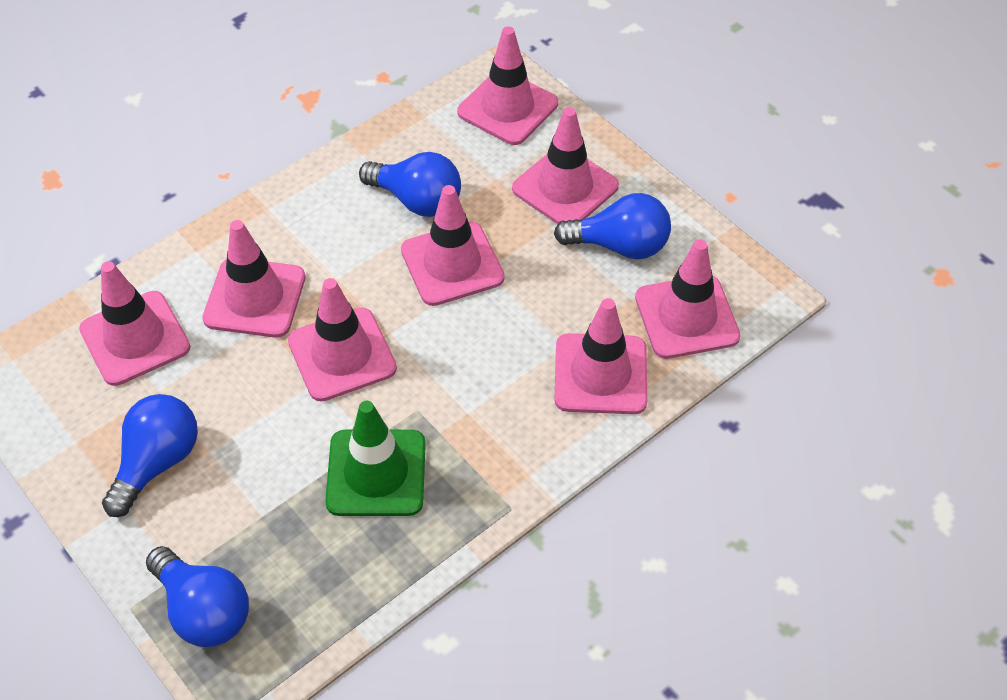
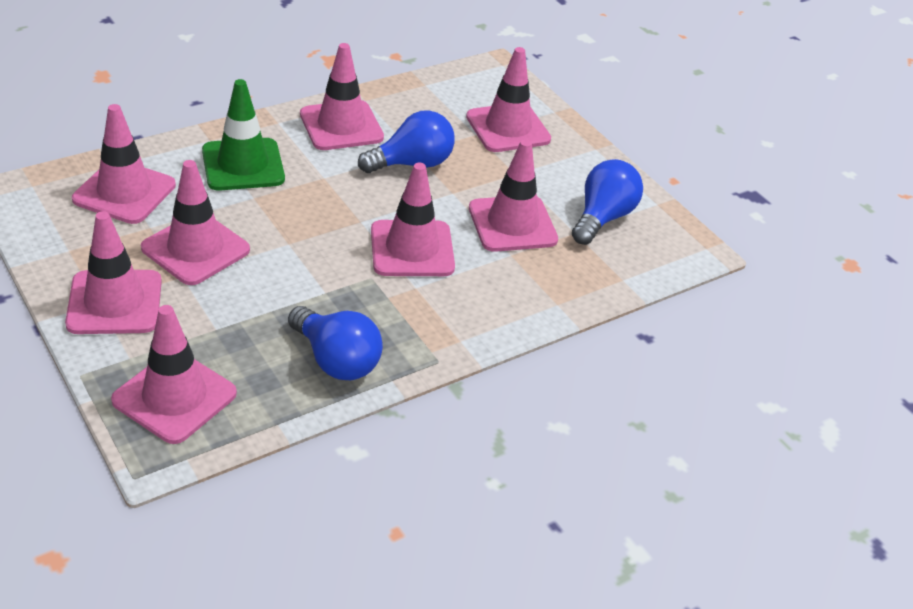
blue light bulb: 4 -> 3

